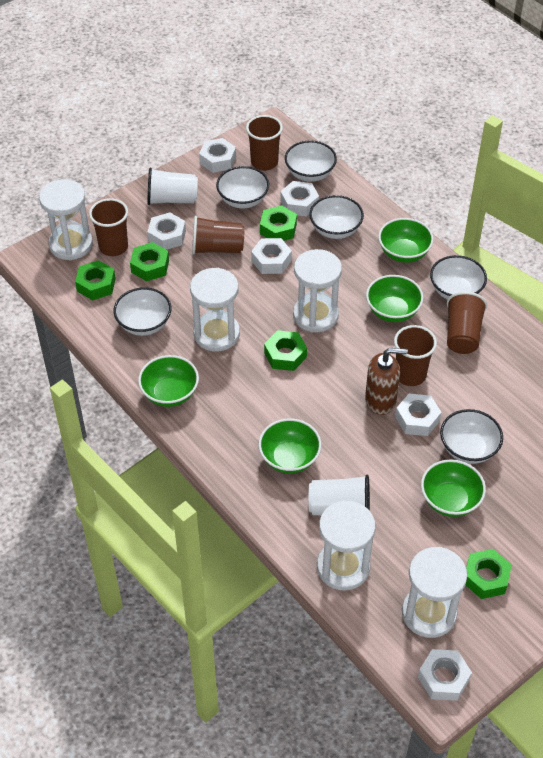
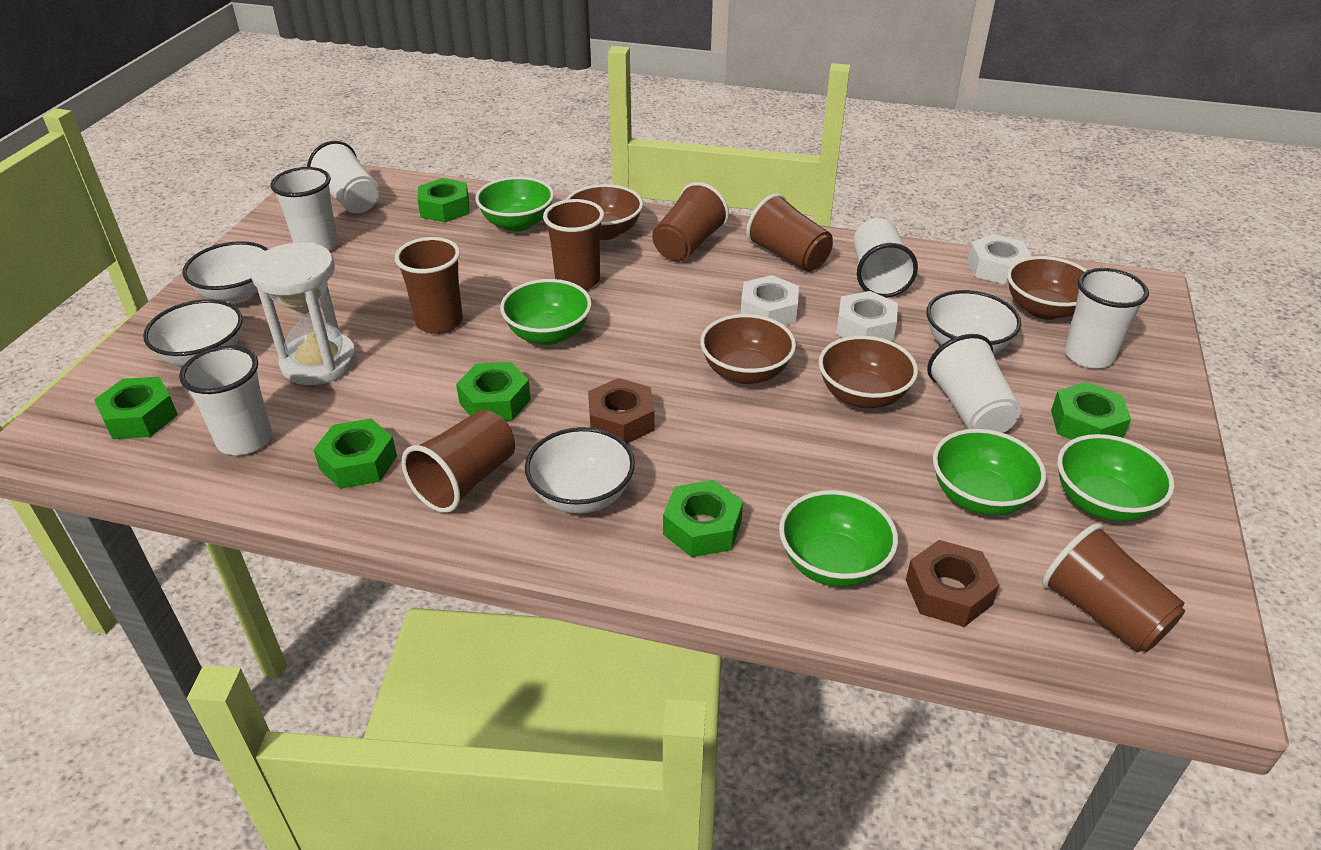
brown bowl: 0 -> 4
brown cup: 5 -> 6
brown nut: 0 -> 2
brown soap dispenser: 1 -> 0
green nut: 5 -> 6
white bowl: 6 -> 4
white cup: 2 -> 6
white hourglass: 5 -> 1
white nut: 6 -> 3

